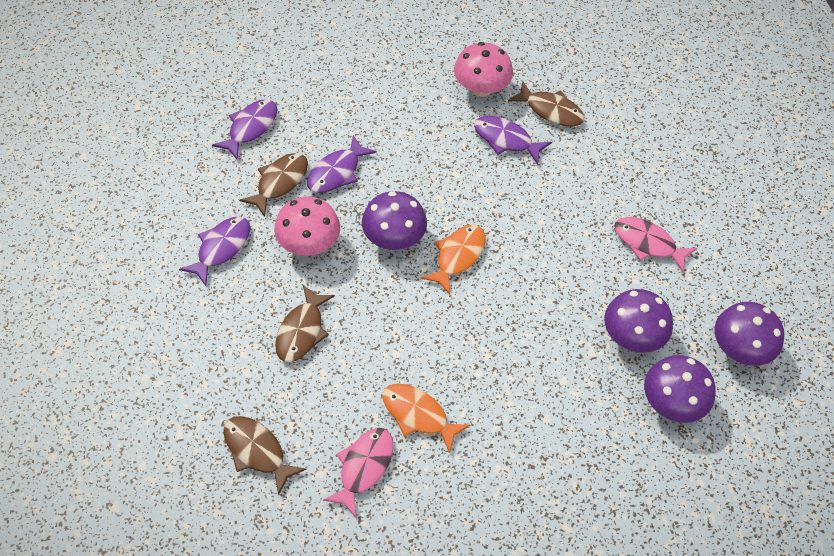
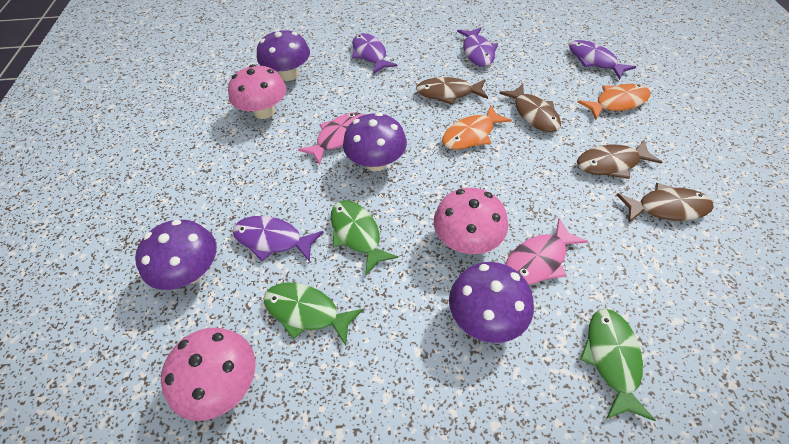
green fish: 0 -> 3
pink mushroom: 2 -> 3

